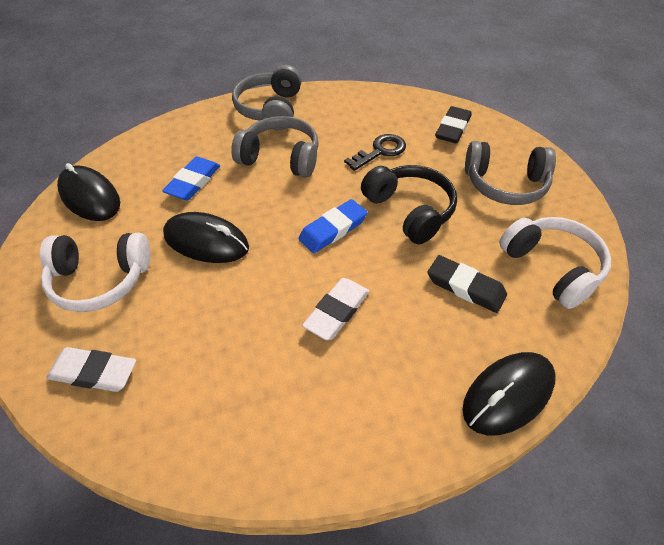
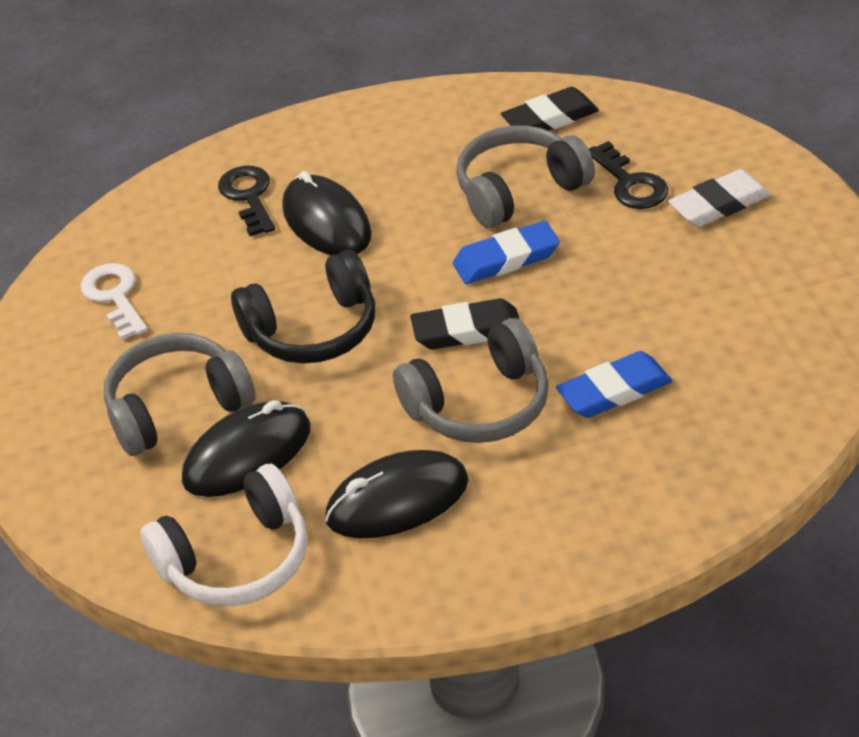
black key: 1 -> 2
white eraser: 2 -> 1
white headphones: 2 -> 1
white key: 0 -> 1

